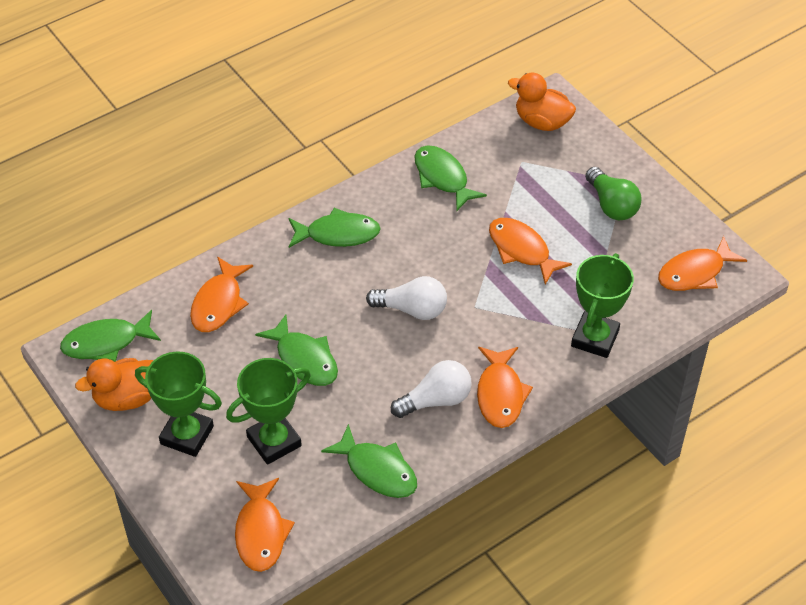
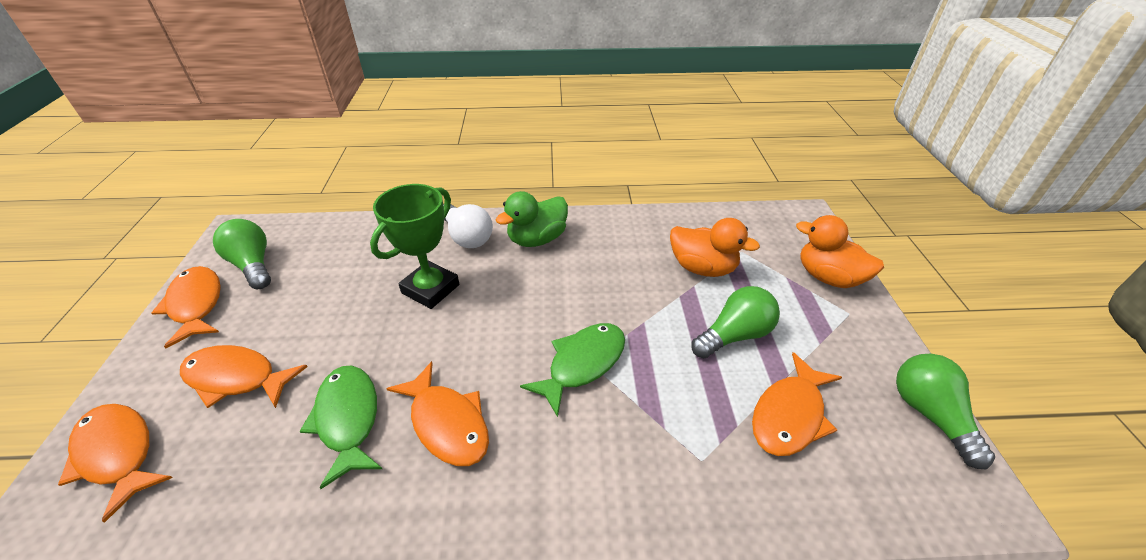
green duck: 0 -> 1
green fish: 5 -> 2
green light bulb: 1 -> 3
green trophy: 3 -> 1
white light bulb: 2 -> 1

